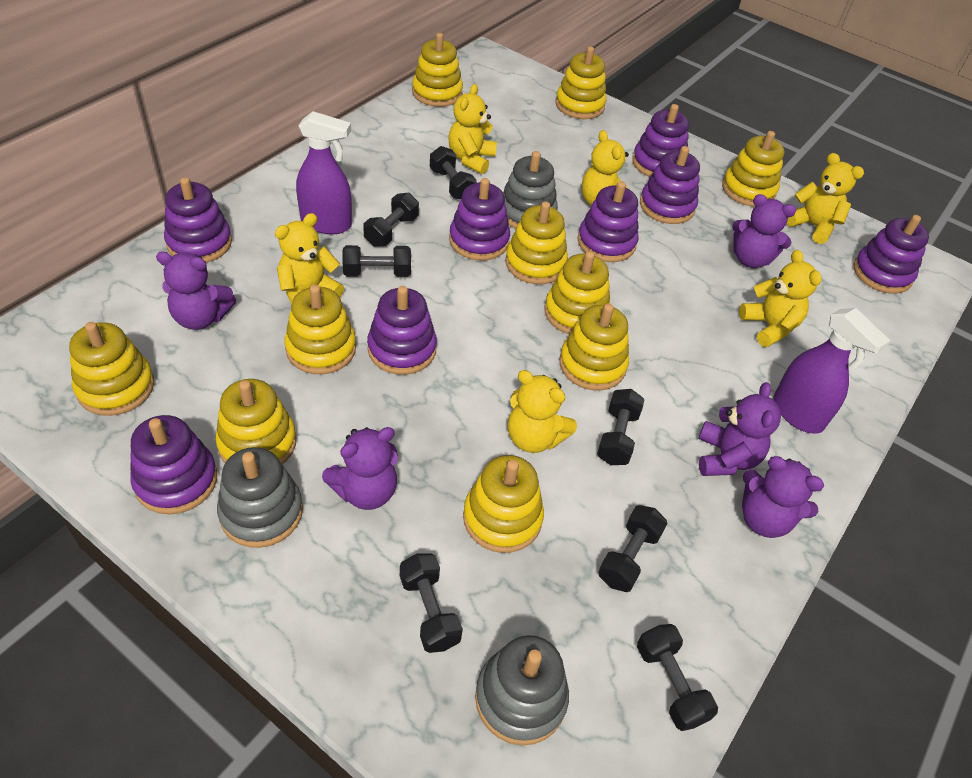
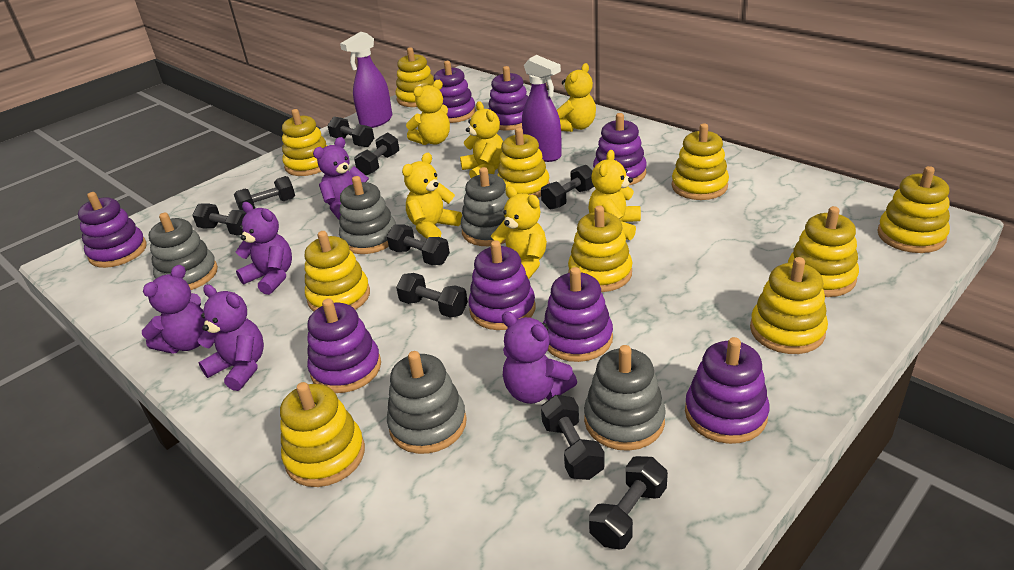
black dumbbell: 7 -> 9
grey stacking toy: 3 -> 5

